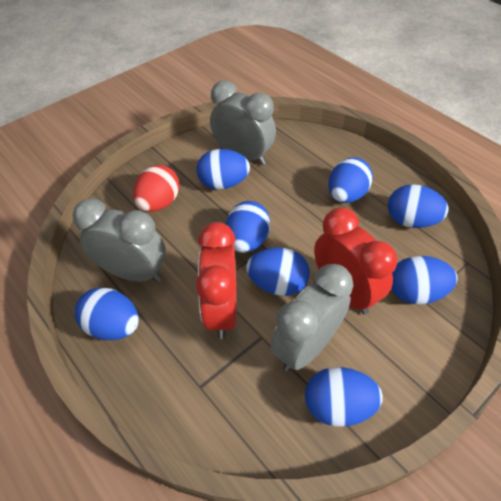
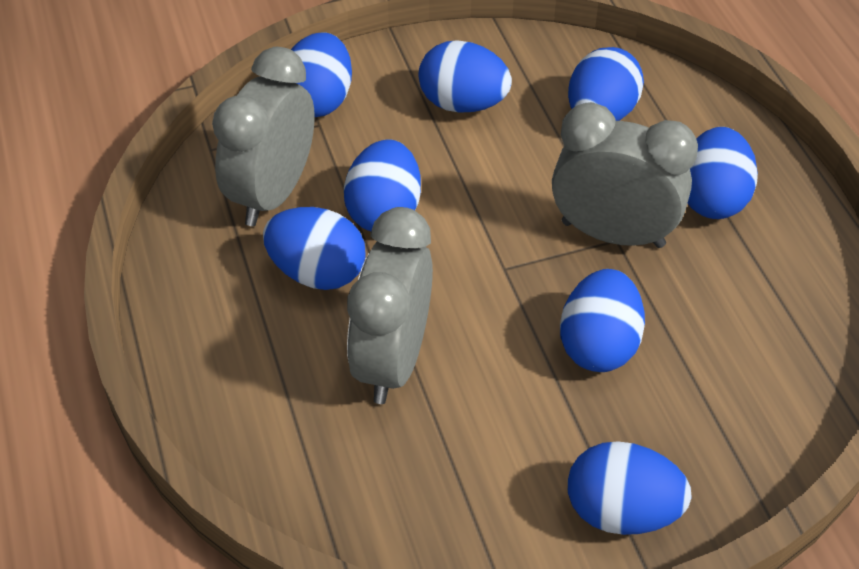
red clock: 2 -> 0
red egg: 1 -> 0

